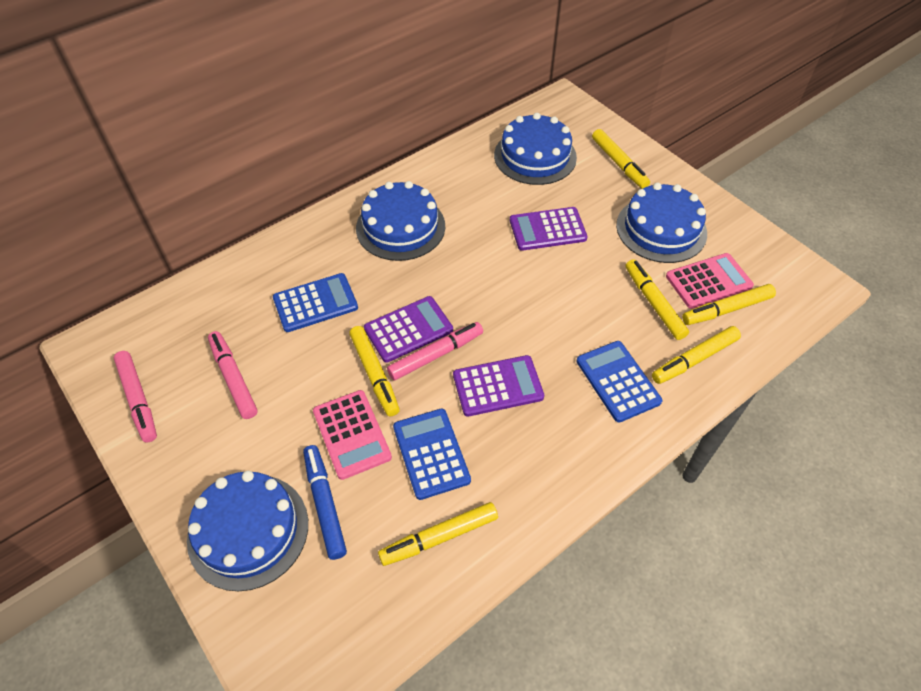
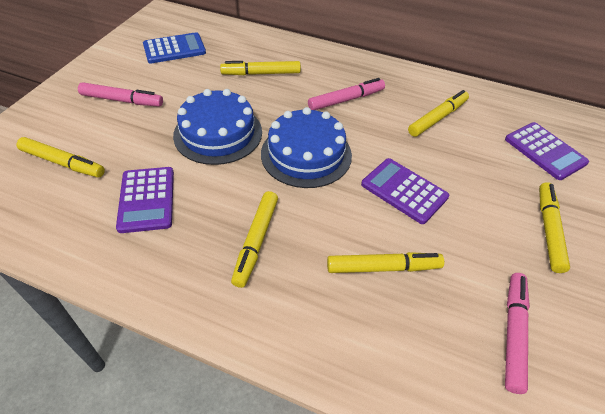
blue cake: 4 -> 2
blue calculator: 3 -> 1
blue marker: 1 -> 0
pink calculator: 2 -> 0

